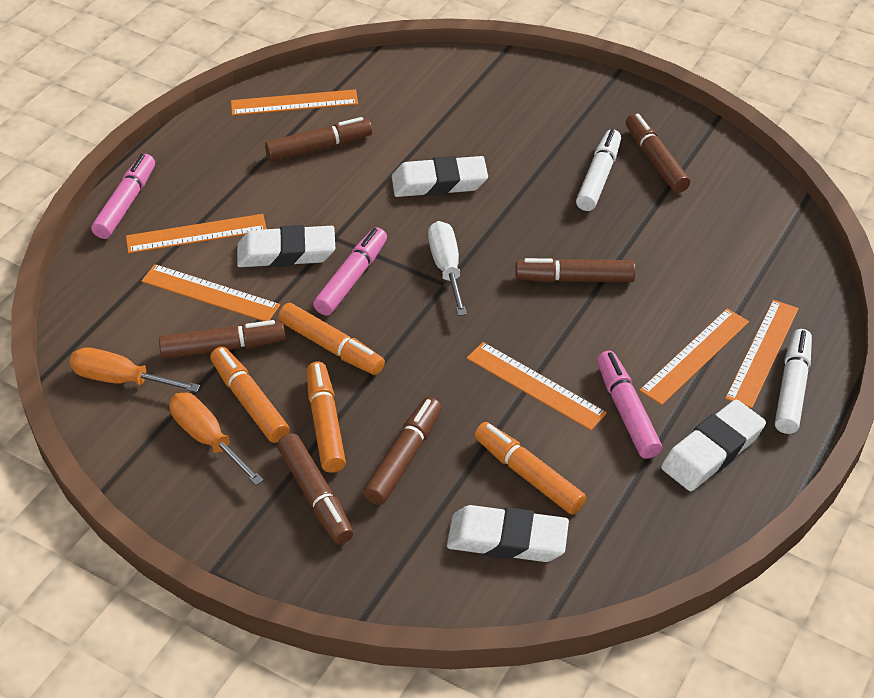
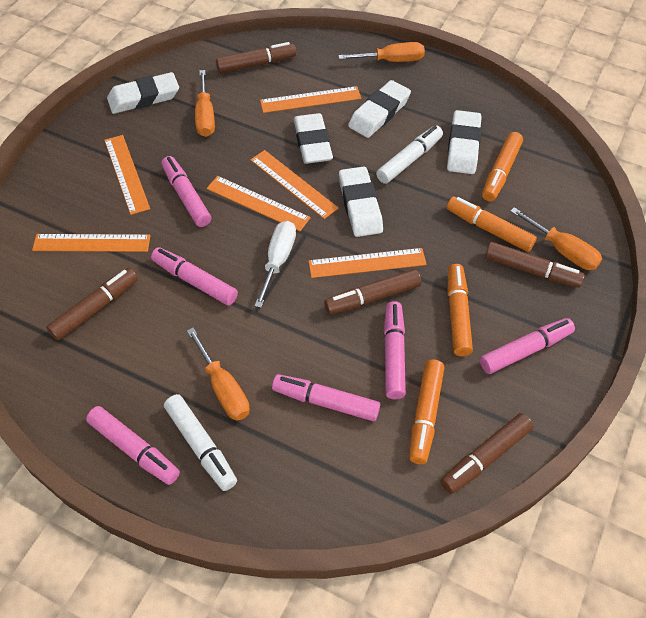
brown marker: 6 -> 5
orange screwdriver: 2 -> 4
pink marker: 3 -> 6
white eraser: 4 -> 5

